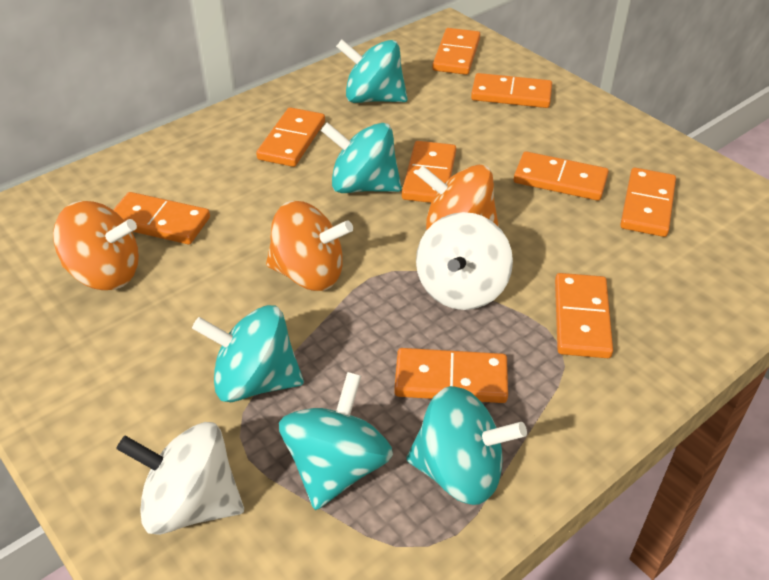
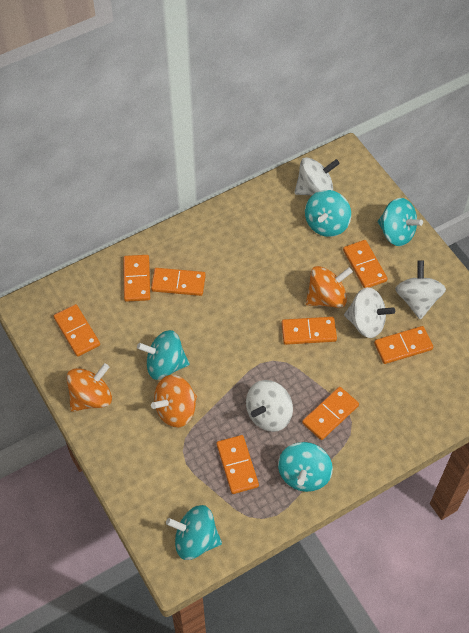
orange domino: 9 -> 8
white spinning top: 2 -> 4

